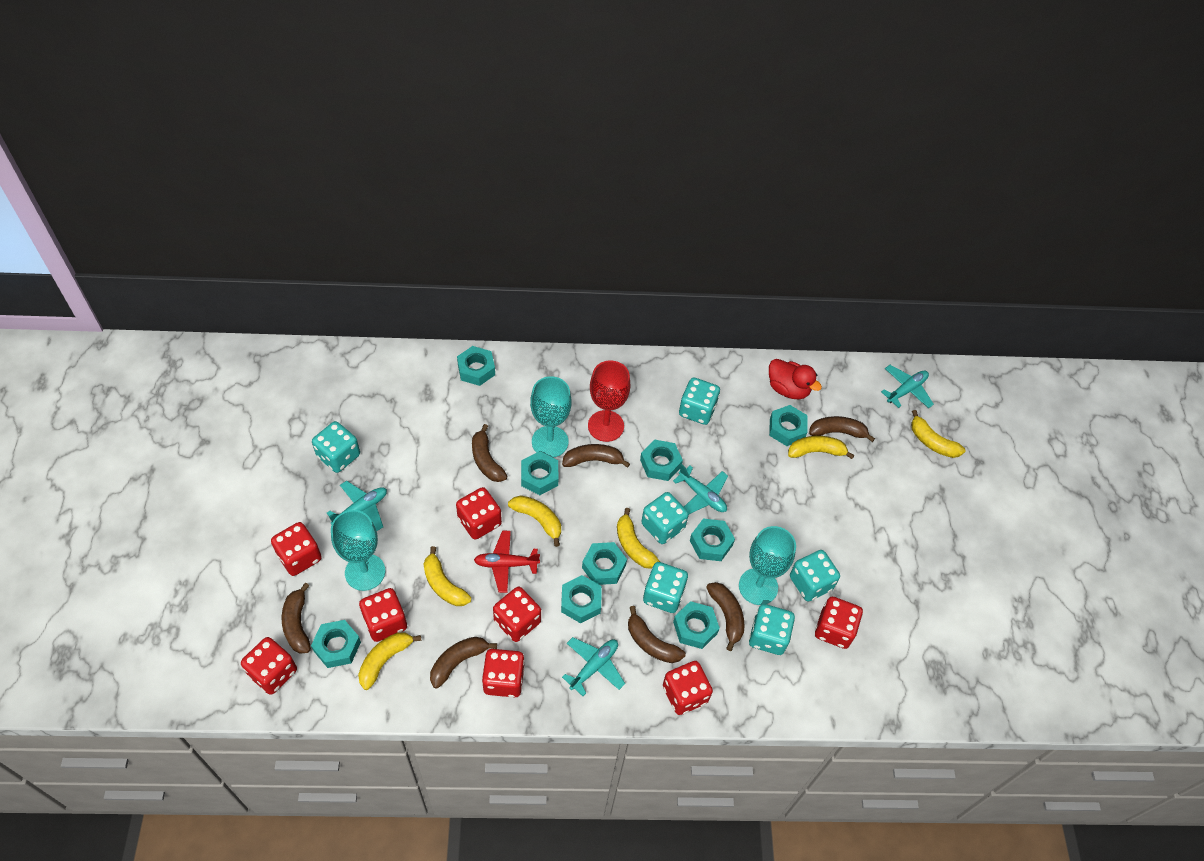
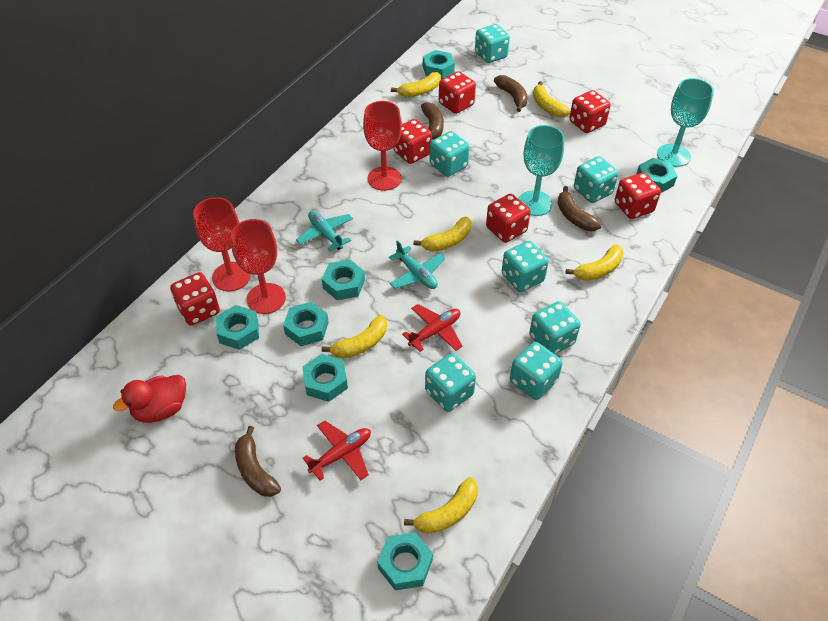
brown banana: 7 -> 4
red dice: 8 -> 6
red goblet: 1 -> 3
red plane: 1 -> 2
turquoise dice: 6 -> 7
turquoise goblet: 3 -> 2
turquoise nut: 9 -> 7
turquoise plane: 4 -> 2

